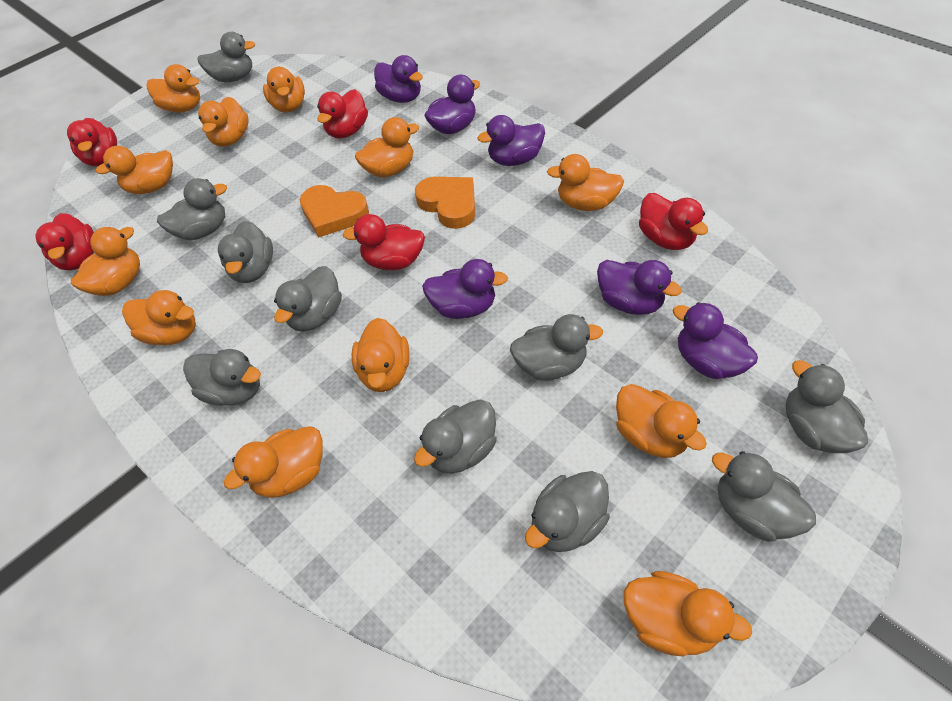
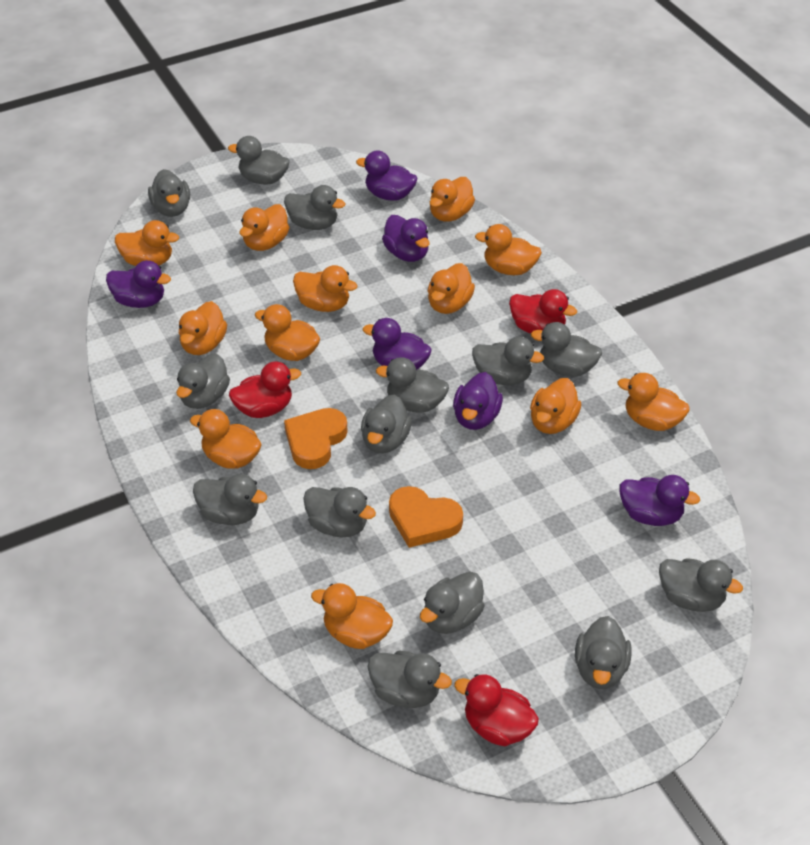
grey duck: 10 -> 14
red duck: 5 -> 3

